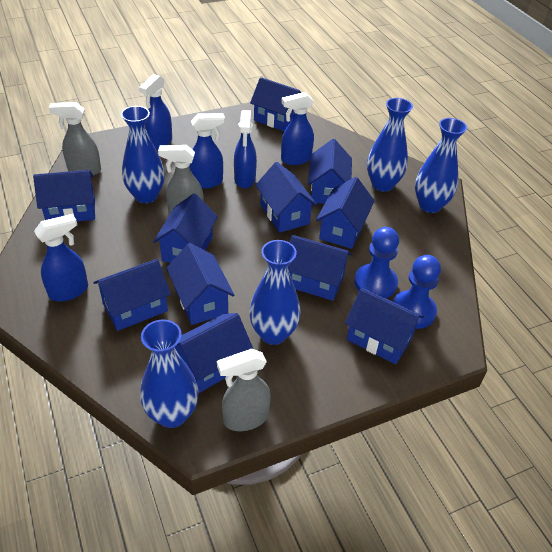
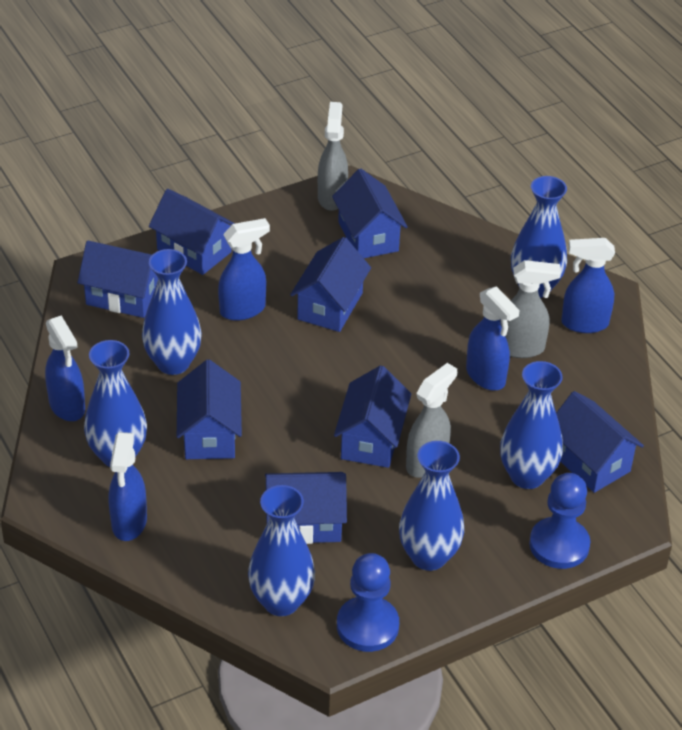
blue house: 11 -> 8
blue vase: 5 -> 6

